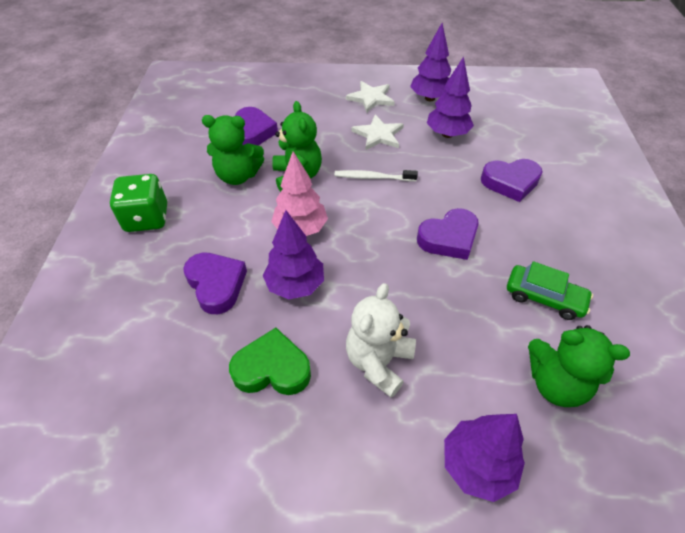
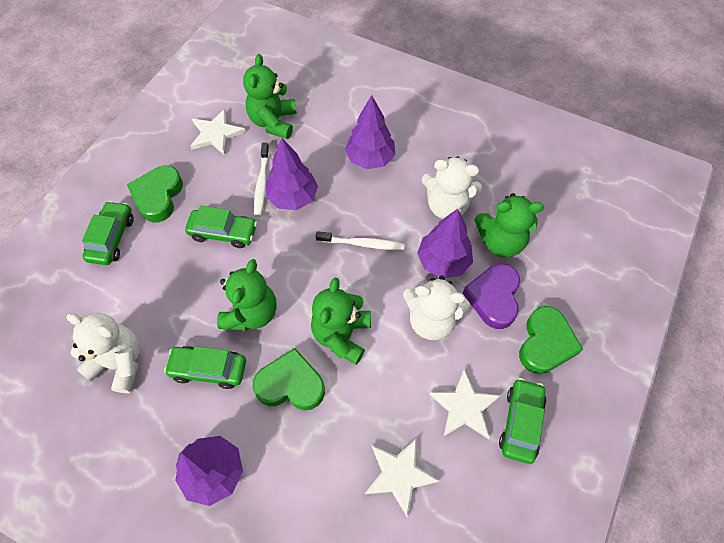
green car: 1 -> 4
green dice: 1 -> 0
green heart: 1 -> 3
green teddy bear: 3 -> 4
pink tree: 1 -> 0
purple heart: 4 -> 1
white star: 2 -> 3
white teddy bear: 1 -> 3
white toothbrush: 1 -> 2

